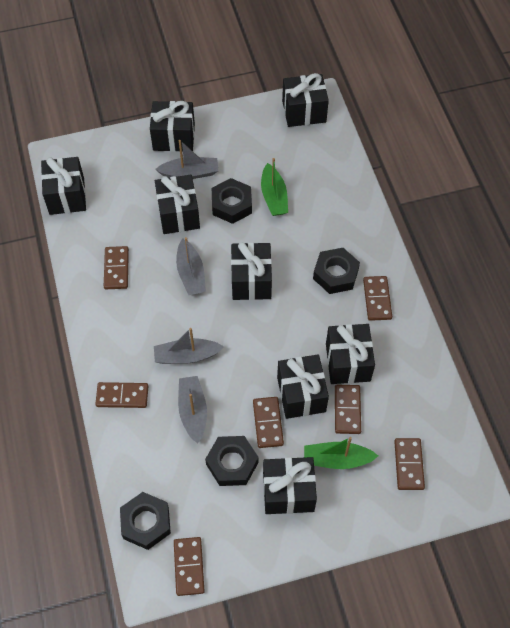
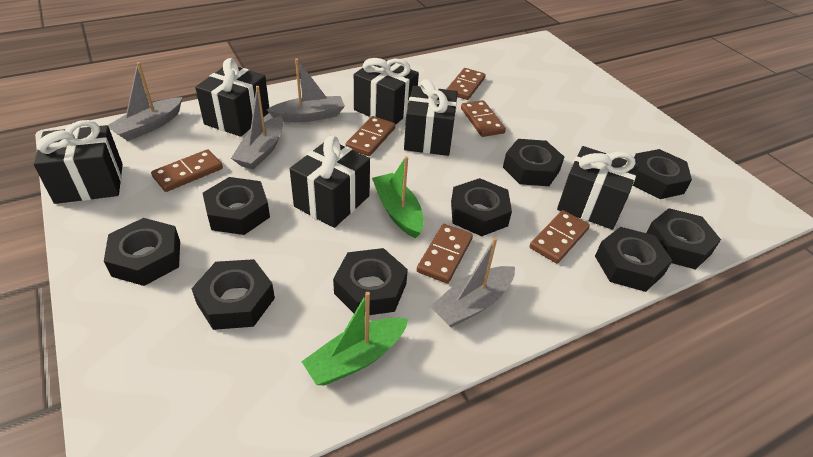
black gift: 8 -> 6
black nut: 4 -> 9
brown domino: 7 -> 6

